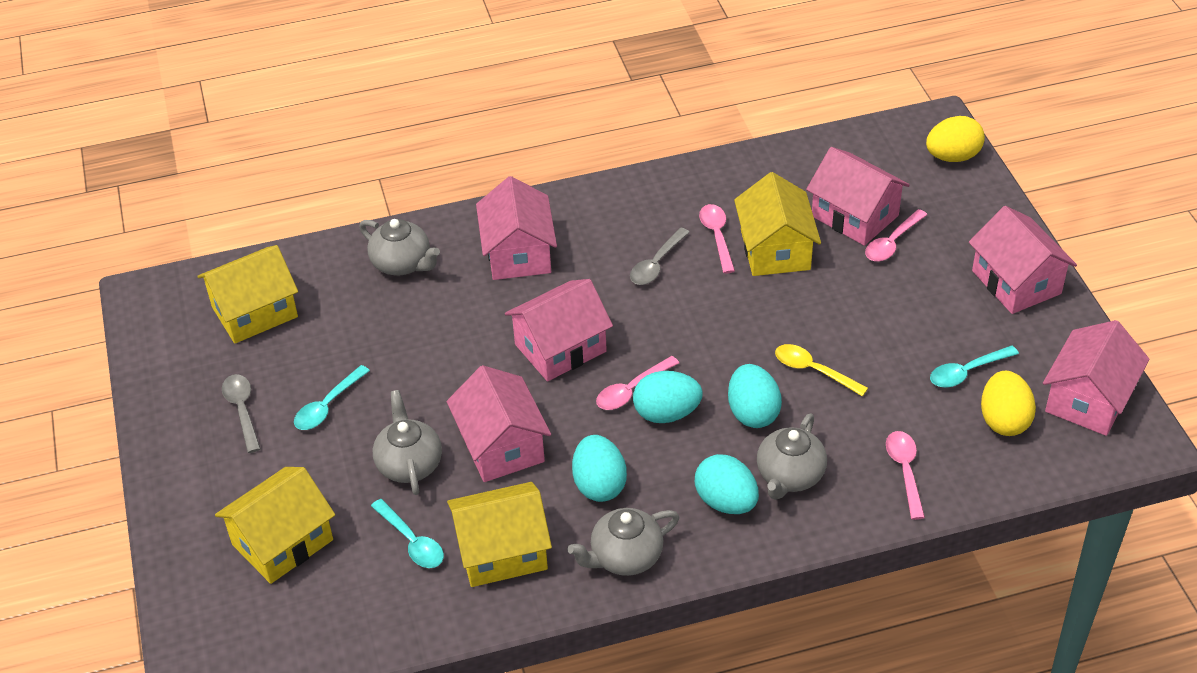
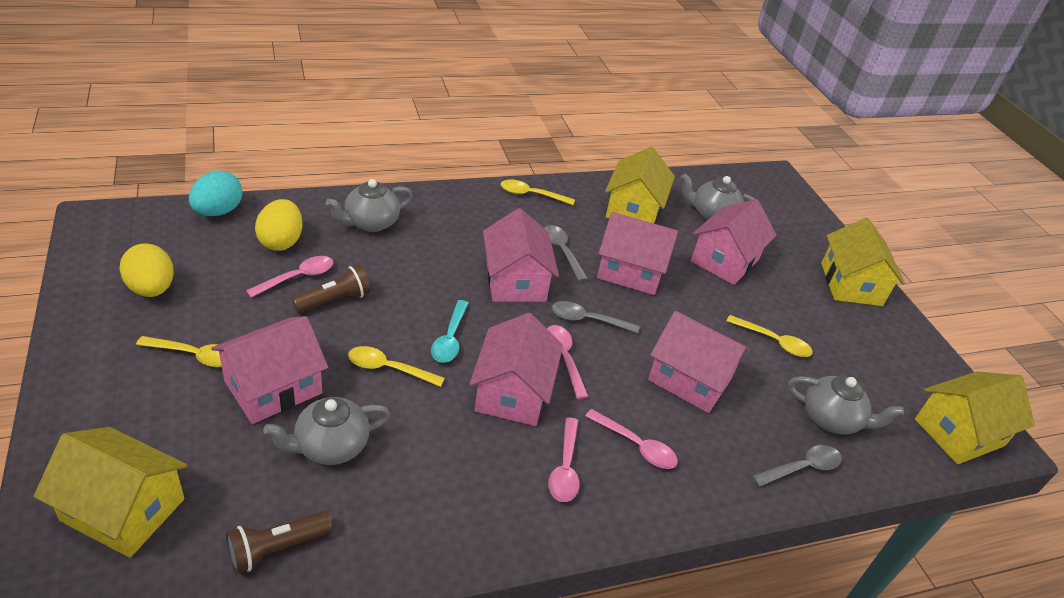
brown flashlight: 0 -> 2
grey spoon: 2 -> 3
turquoise egg: 4 -> 1
turquoise spoon: 3 -> 1
yellow spoon: 1 -> 4

